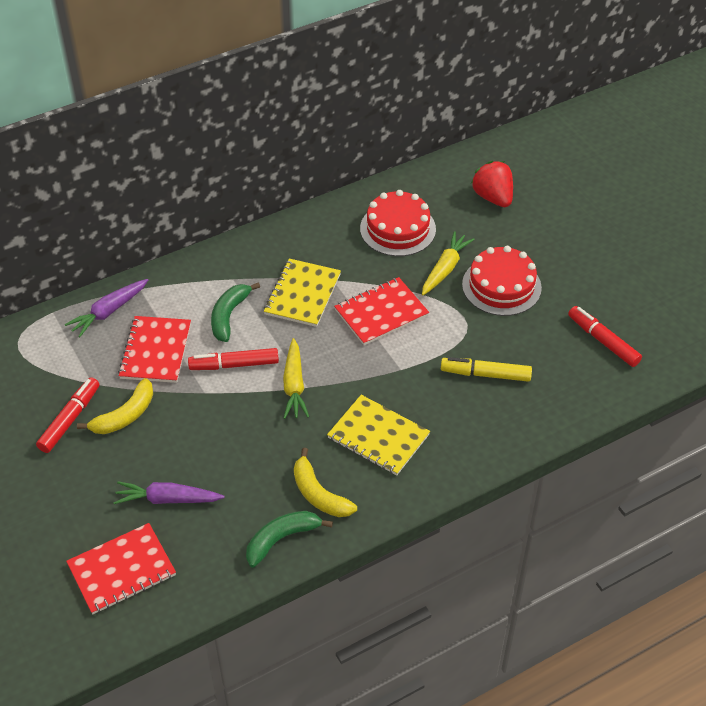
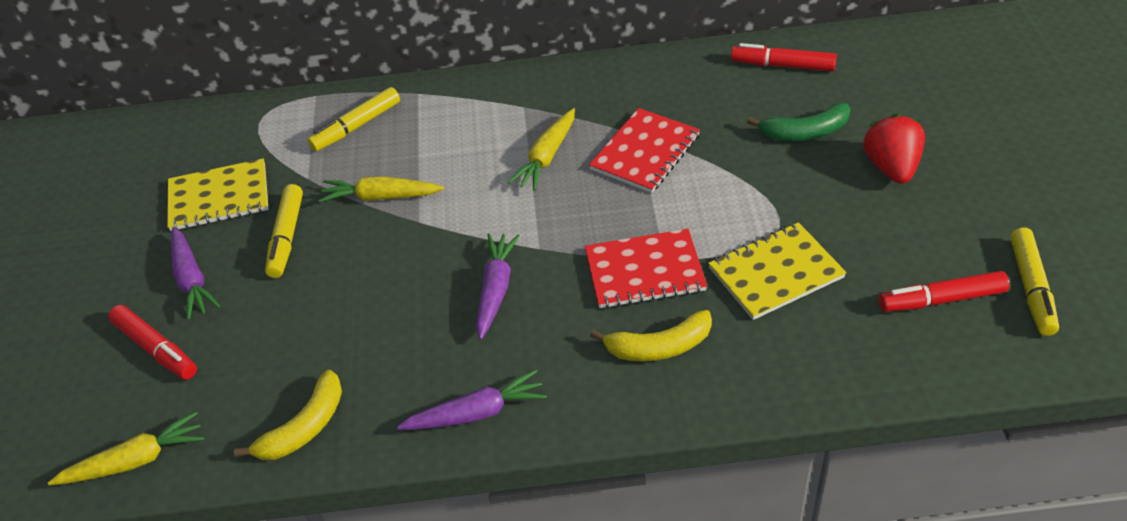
green banana: 2 -> 1
purple carrot: 2 -> 3
red cake: 2 -> 0
red notebook: 3 -> 2
yellow carrot: 2 -> 3
yellow marker: 1 -> 3

